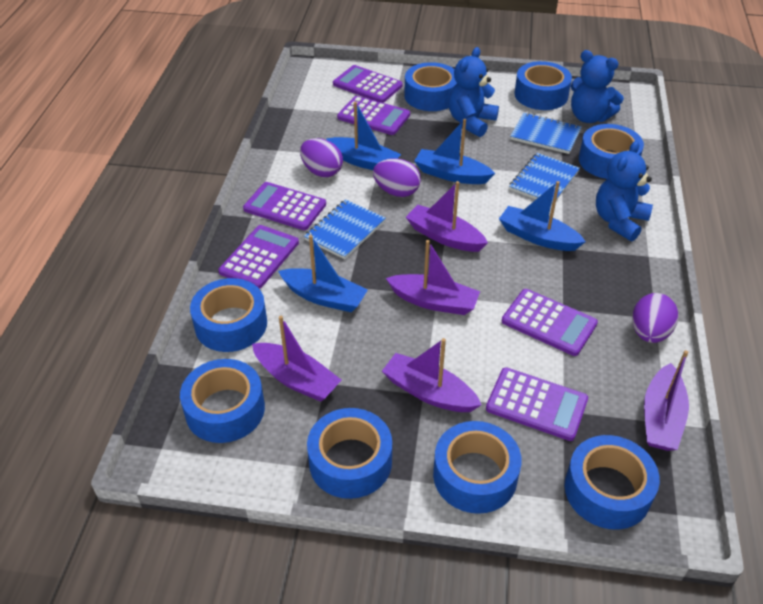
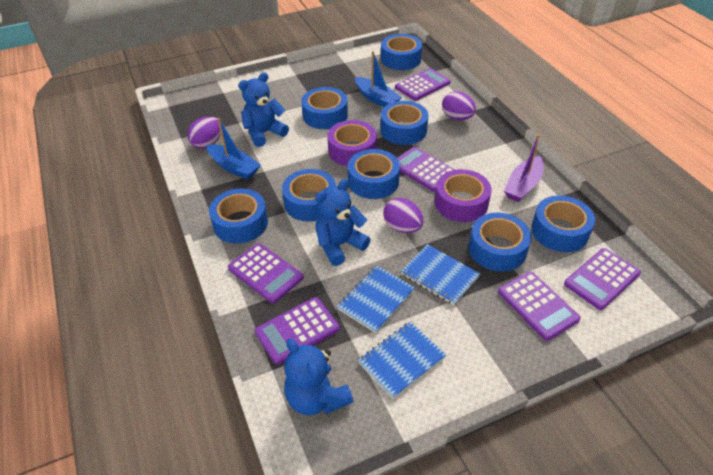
blue boat: 4 -> 2
purple boat: 5 -> 1
purple tape: 0 -> 2

